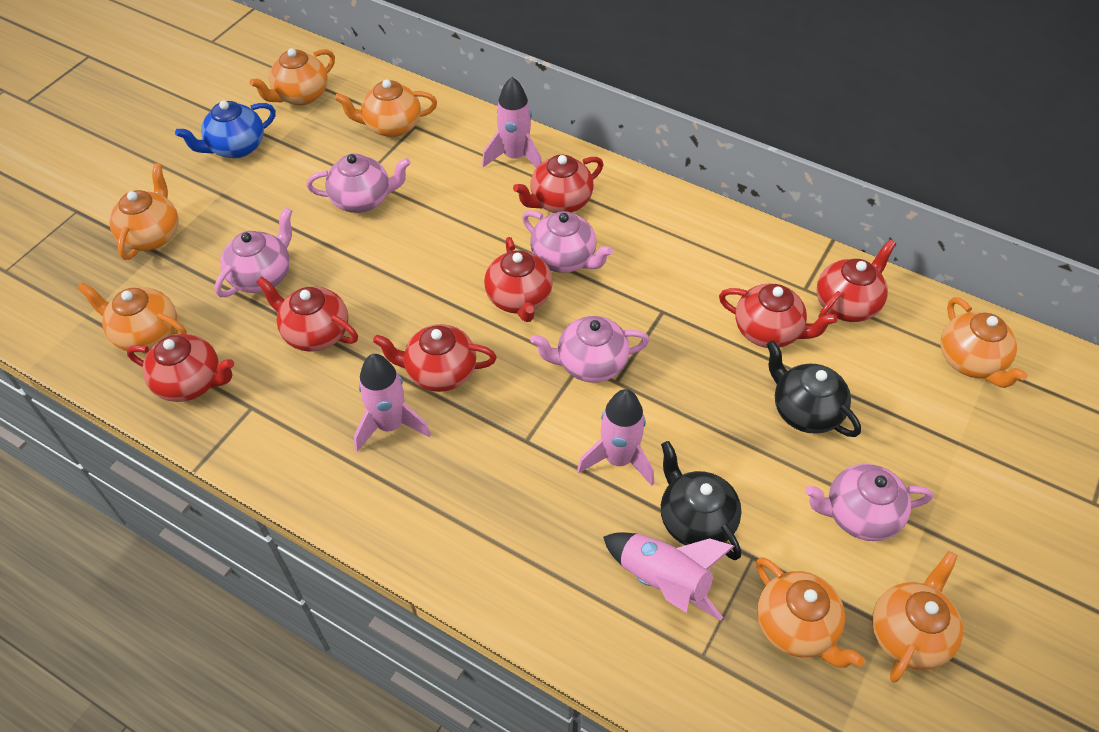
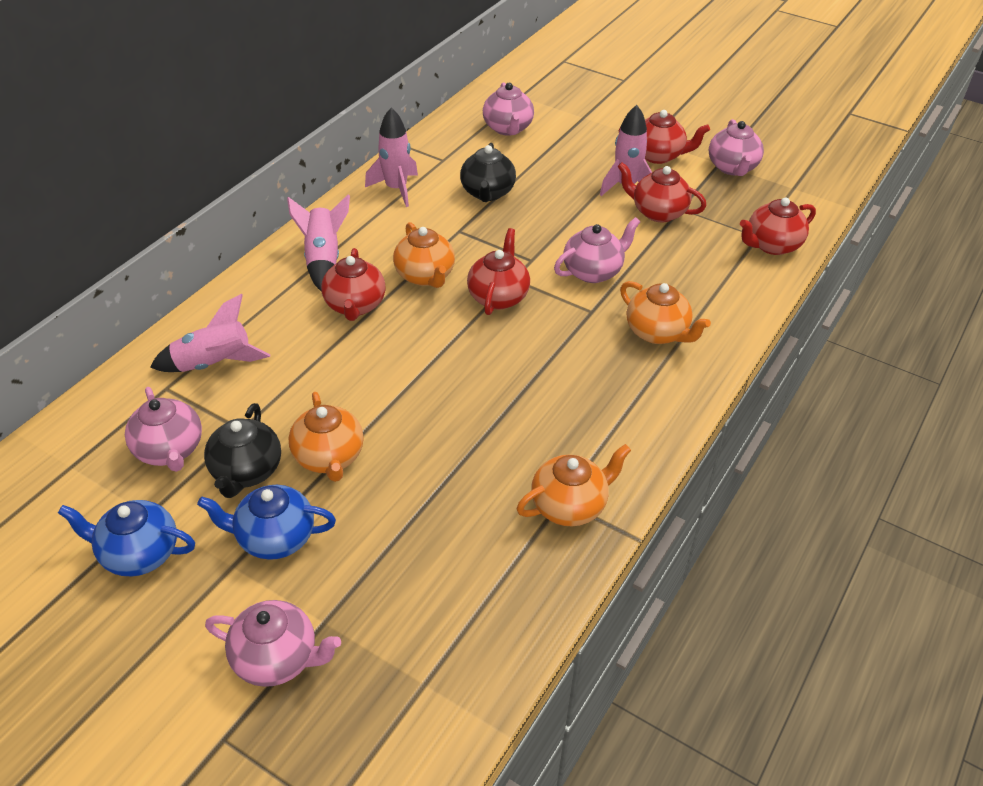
blue teapot: 1 -> 2
orange teapot: 7 -> 4
red teapot: 7 -> 5

